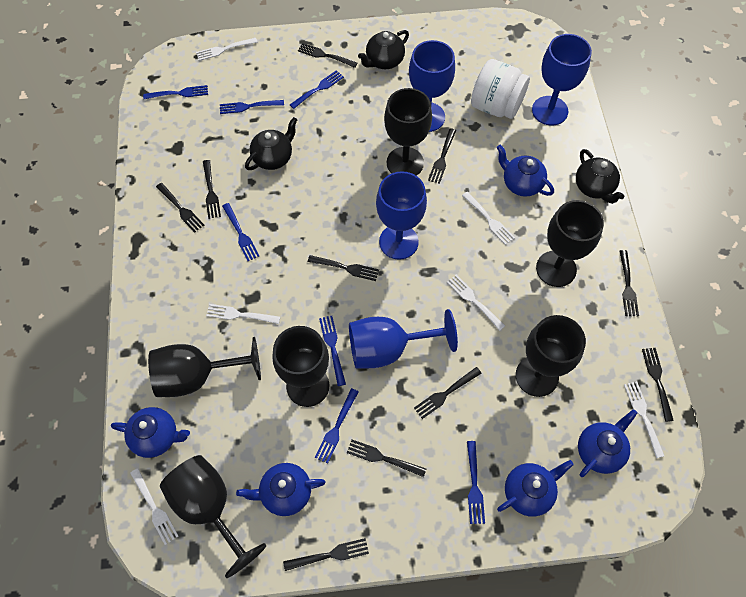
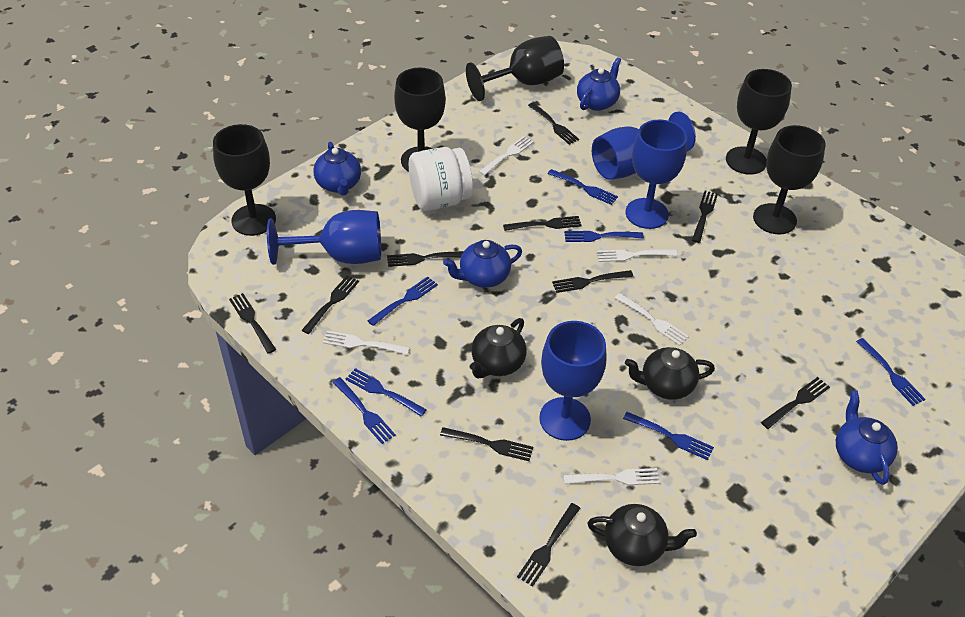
black goblet: 6 -> 5
blue teapot: 5 -> 4
white fork: 6 -> 5

